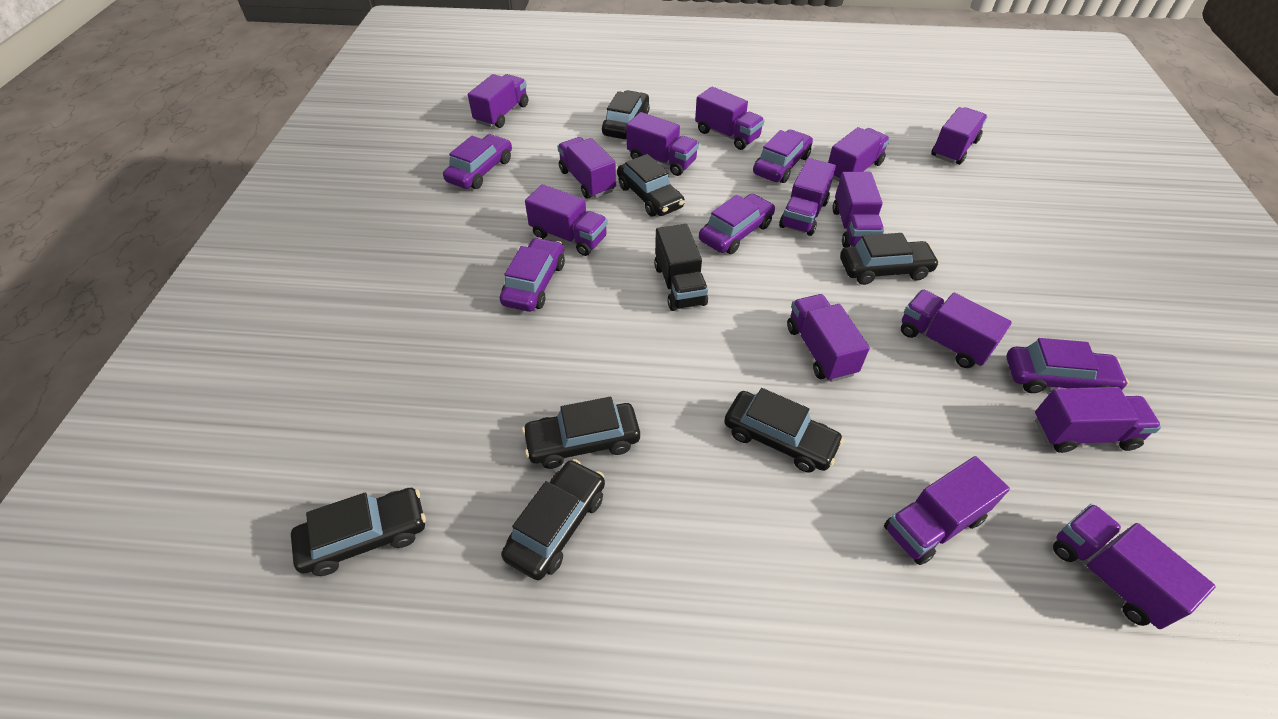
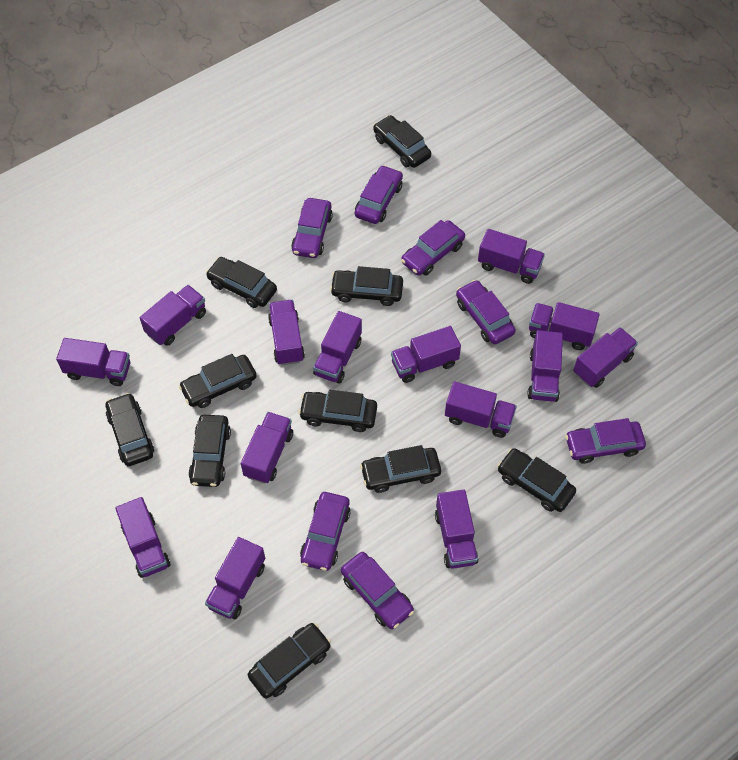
black car: 7 -> 10
black truck: 1 -> 0
purple car: 5 -> 7

